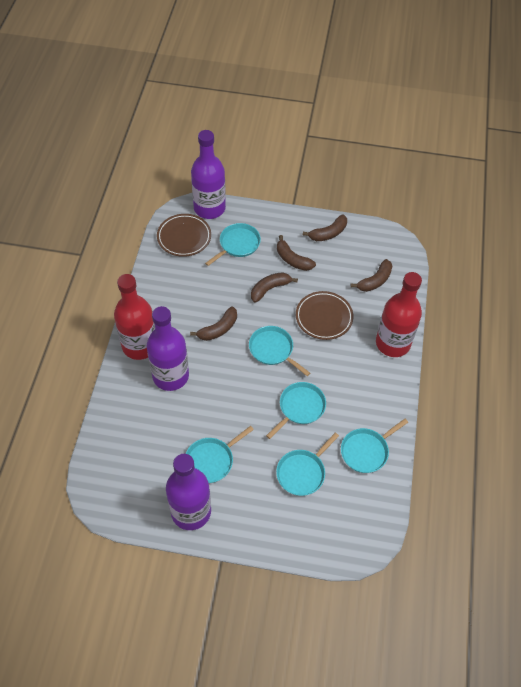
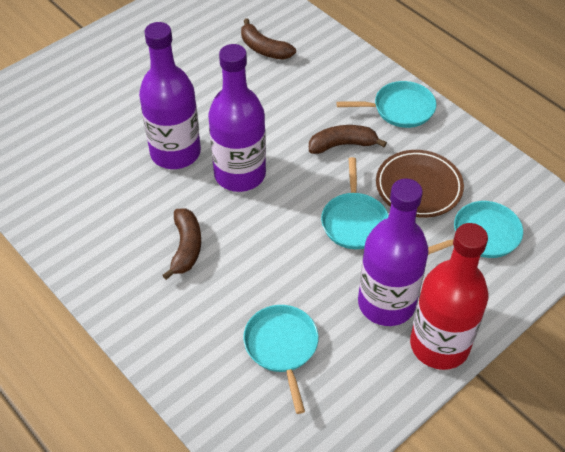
brown banana: 5 -> 3
brown plate: 2 -> 1
red bottle: 2 -> 1
turquoise pan: 6 -> 4

